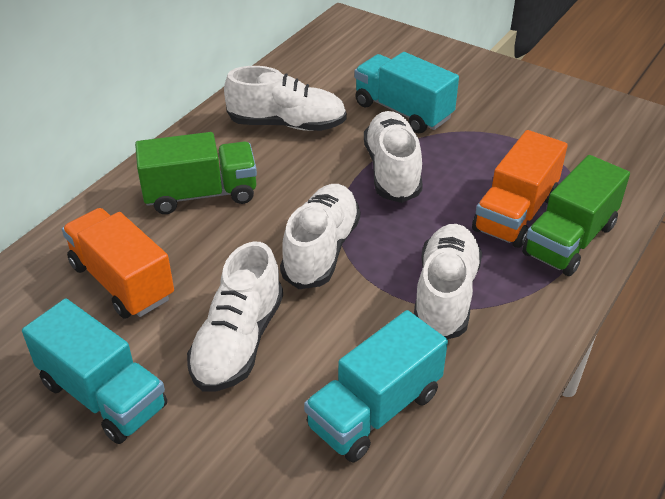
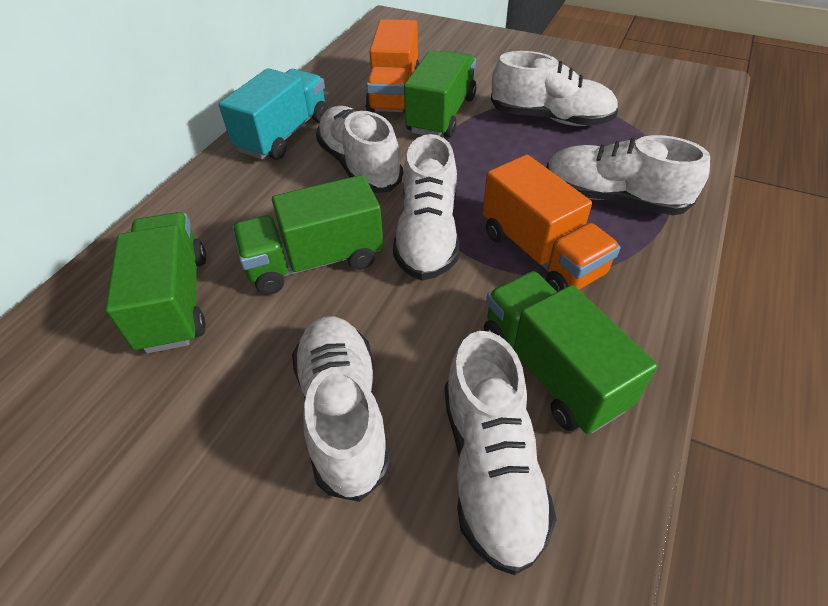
green truck: 2 -> 4
turquoise truck: 3 -> 1
white shoe: 5 -> 6

